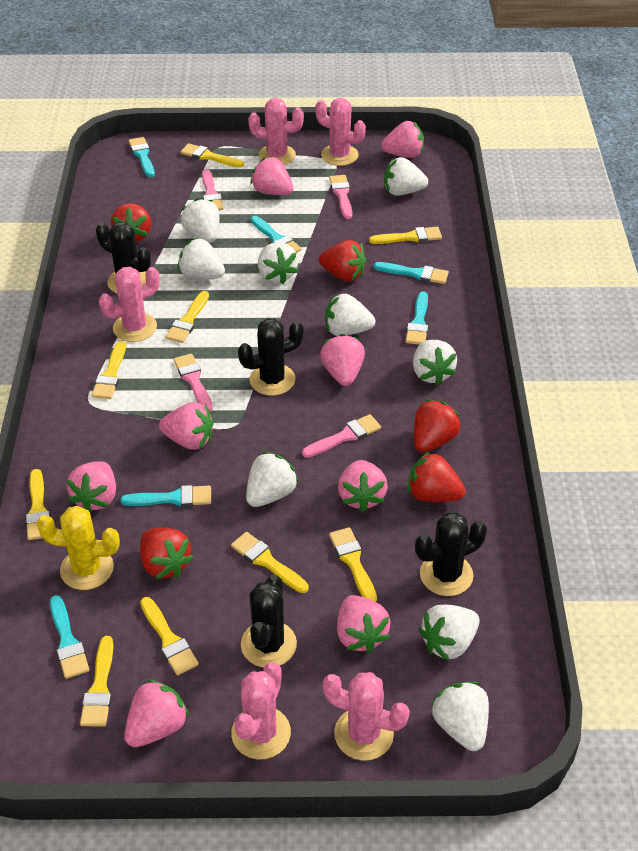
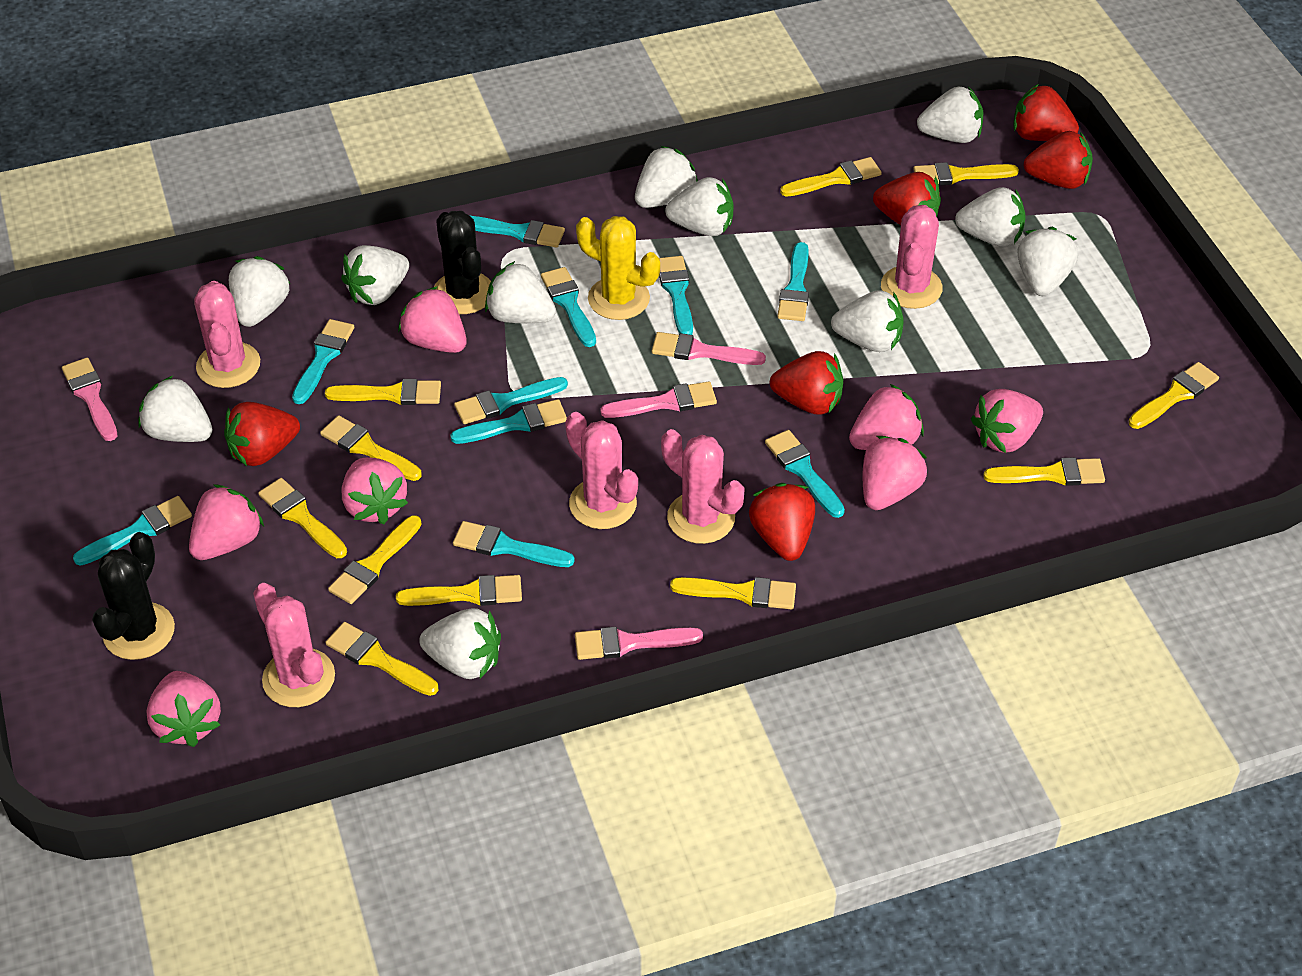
black cactus: 4 -> 2
pink strawberry: 8 -> 7
red strawberry: 5 -> 6
turquoise brush: 6 -> 10
white strawberry: 9 -> 11
yellow brush: 9 -> 11

